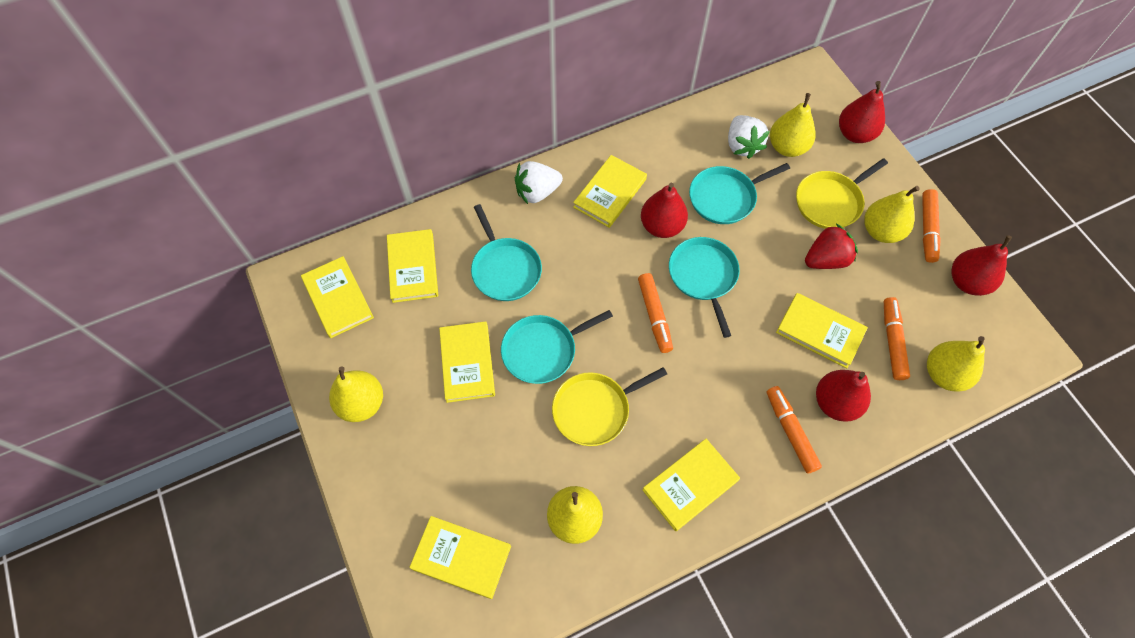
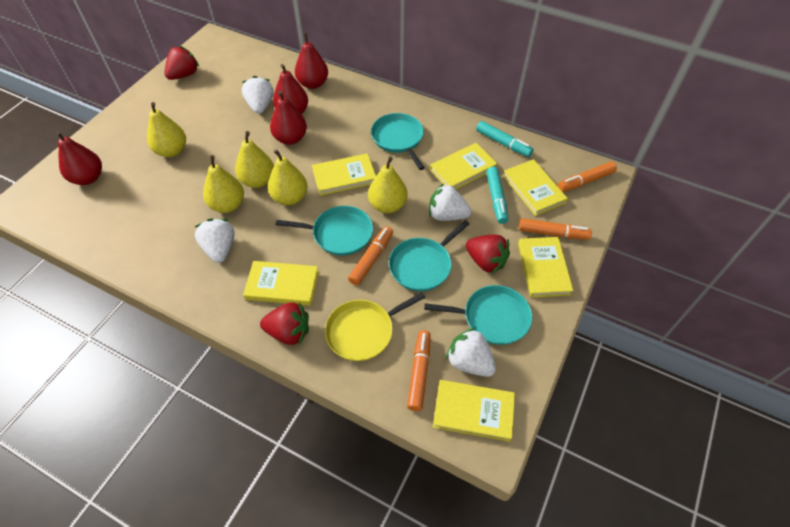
red strawberry: 1 -> 3
turquoise marker: 0 -> 2
white strawberry: 2 -> 4
yellow book: 7 -> 6
yellow pan: 2 -> 1

